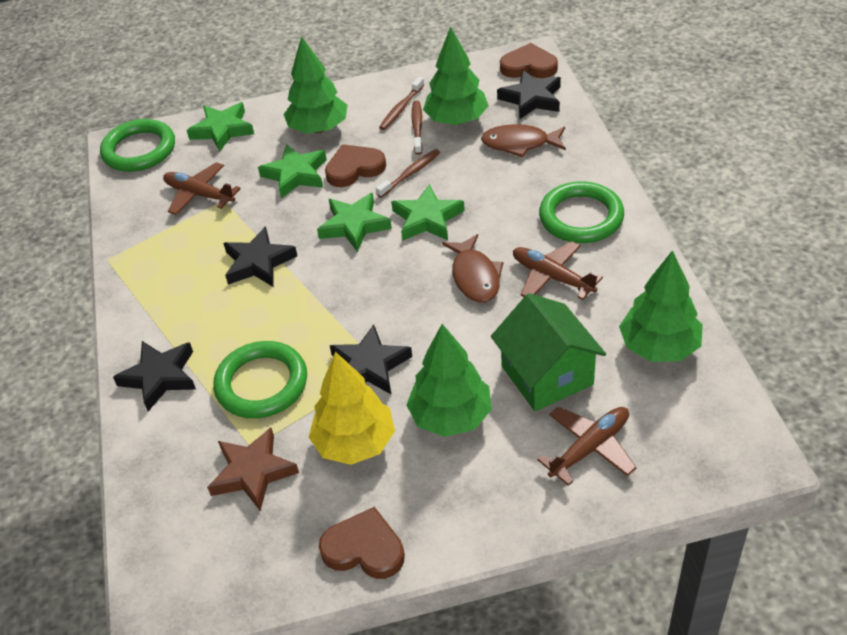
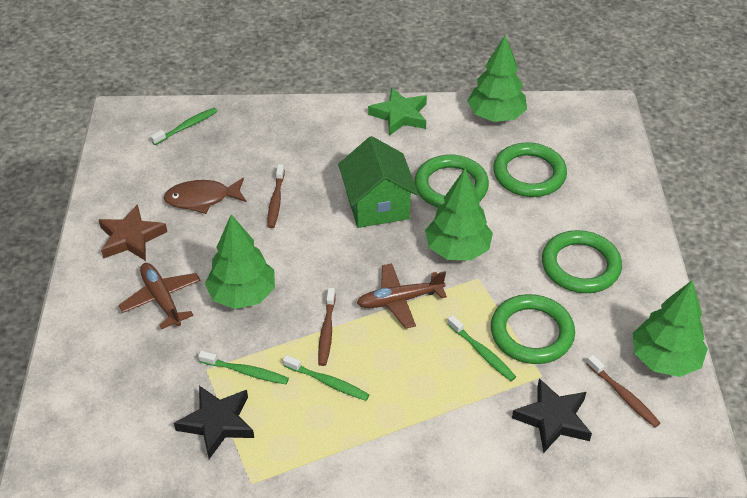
black star: 4 -> 2
brown fish: 2 -> 1
brown heart: 3 -> 0
brown plane: 3 -> 2
green ring: 3 -> 4
green star: 4 -> 1
green toothbrush: 0 -> 4
yellow tree: 1 -> 0

